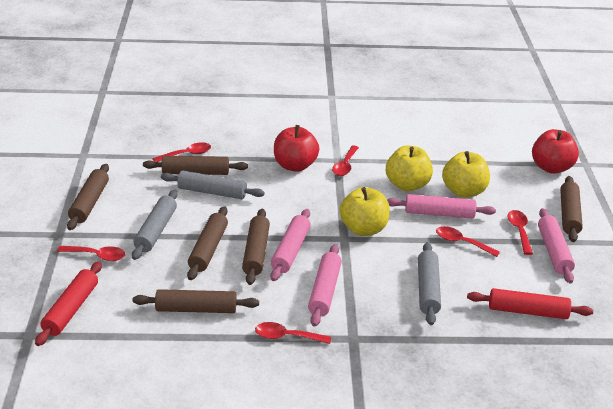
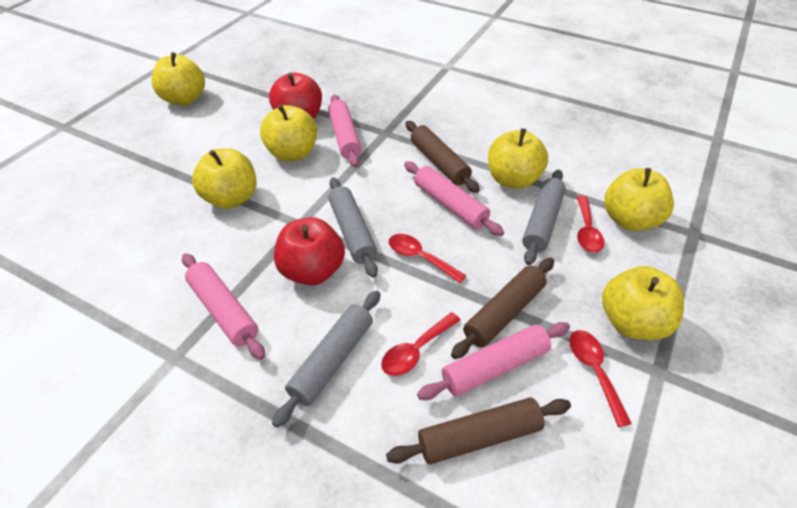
brown rolling pin: 6 -> 3
red rolling pin: 2 -> 0
red spoon: 6 -> 4
yellow apple: 3 -> 6

